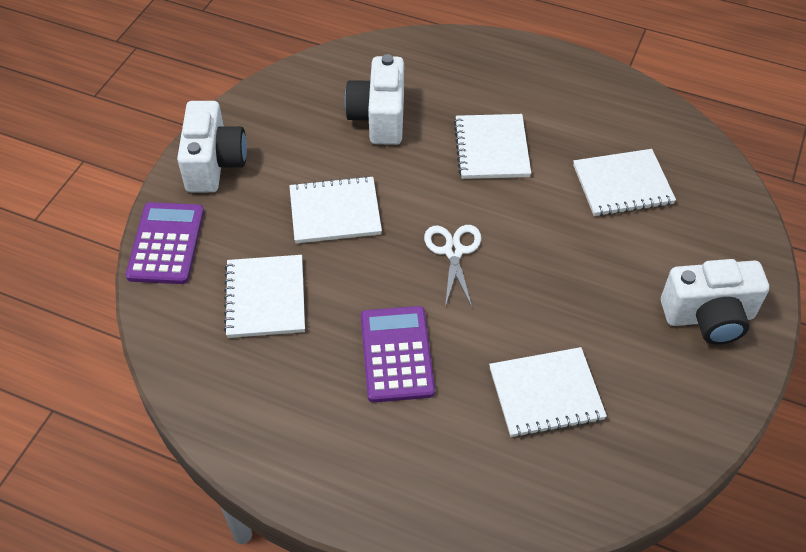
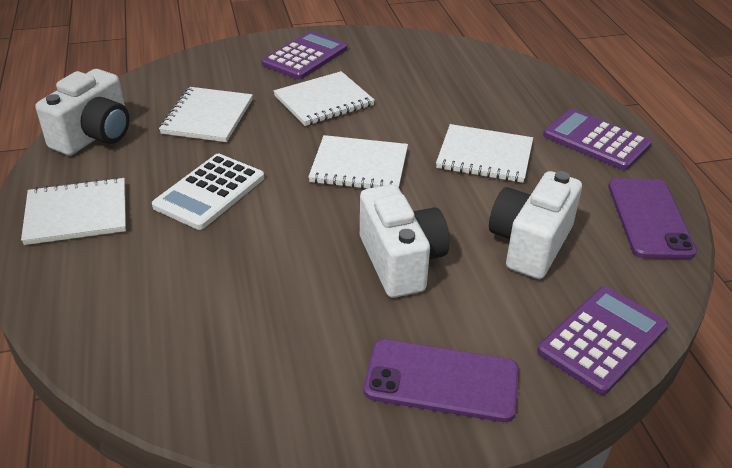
purple calculator: 2 -> 3
purple phone: 0 -> 2
white calculator: 0 -> 1
white scissors: 1 -> 0

